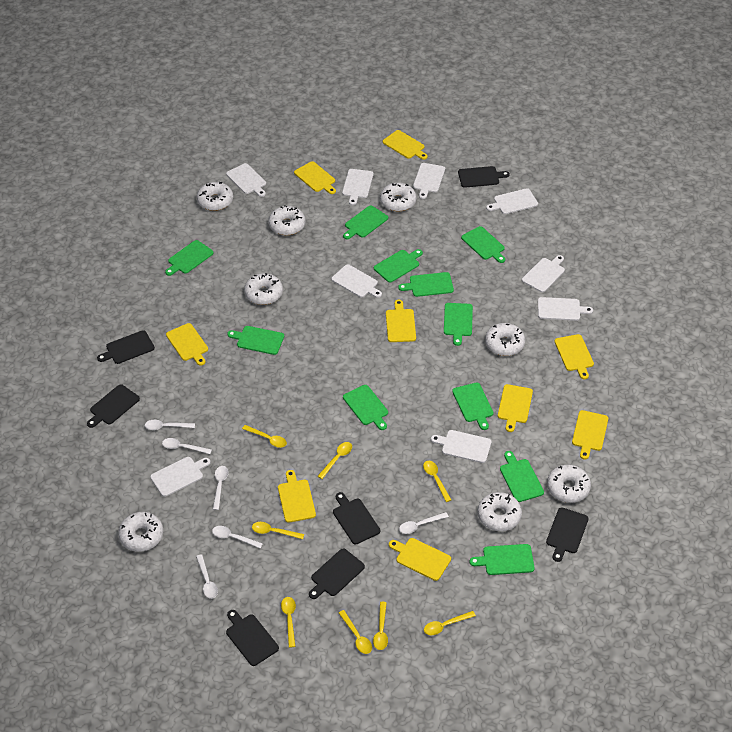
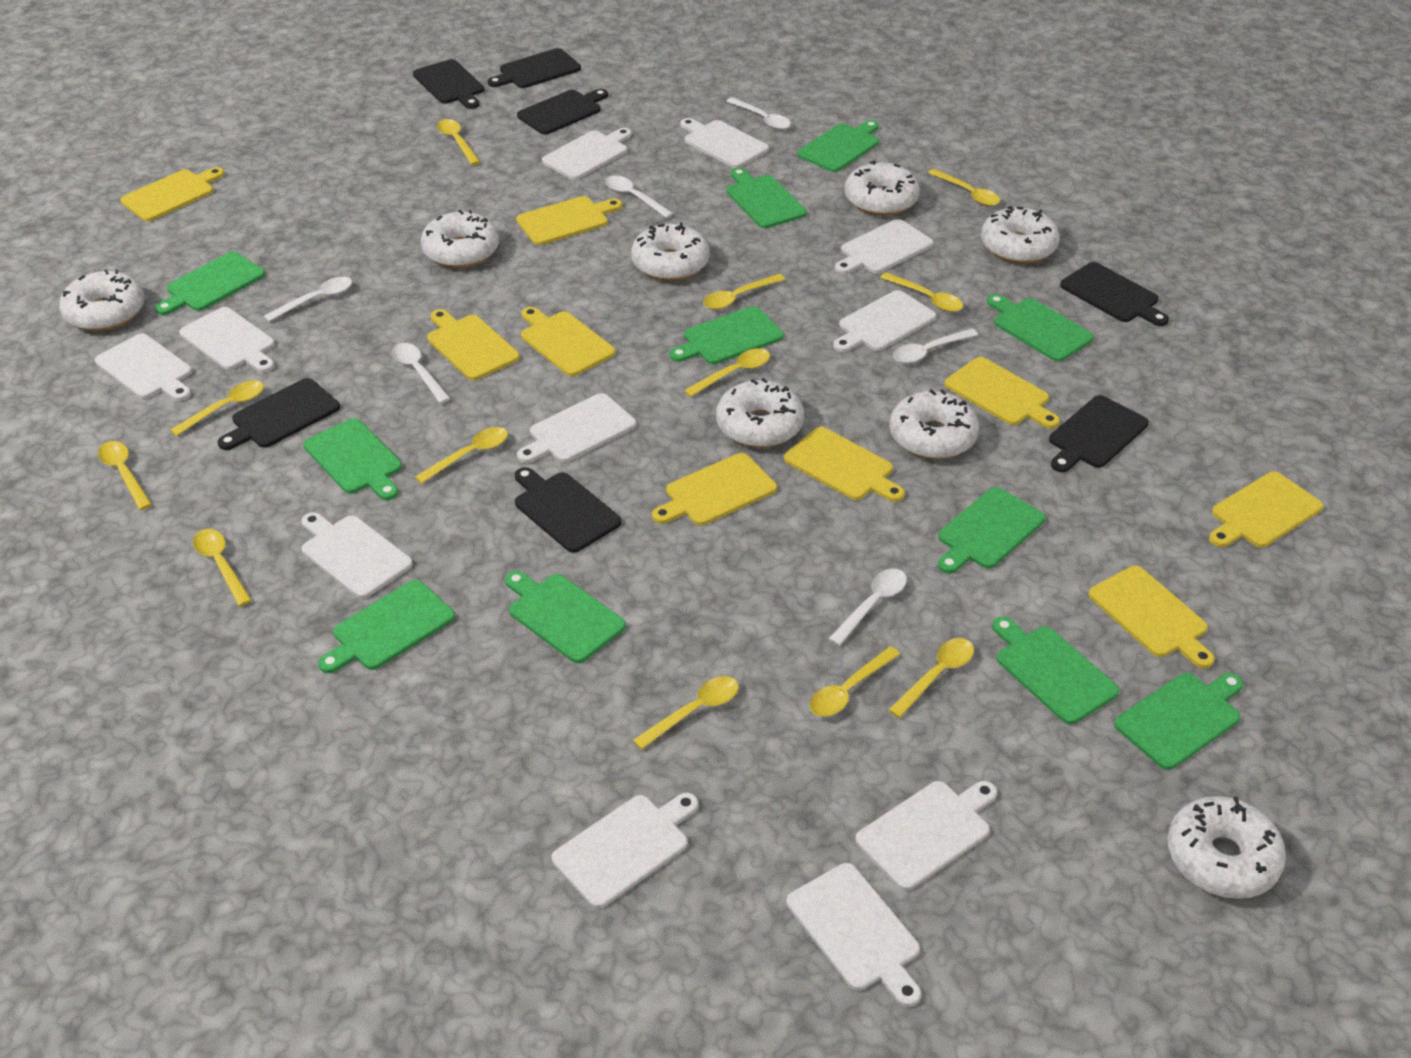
white cutting board: 9 -> 11
yellow spoon: 8 -> 12

